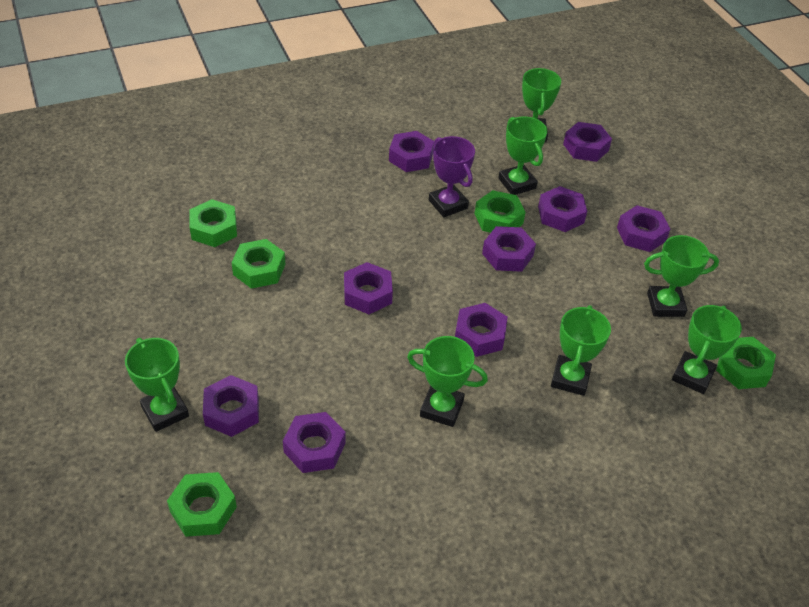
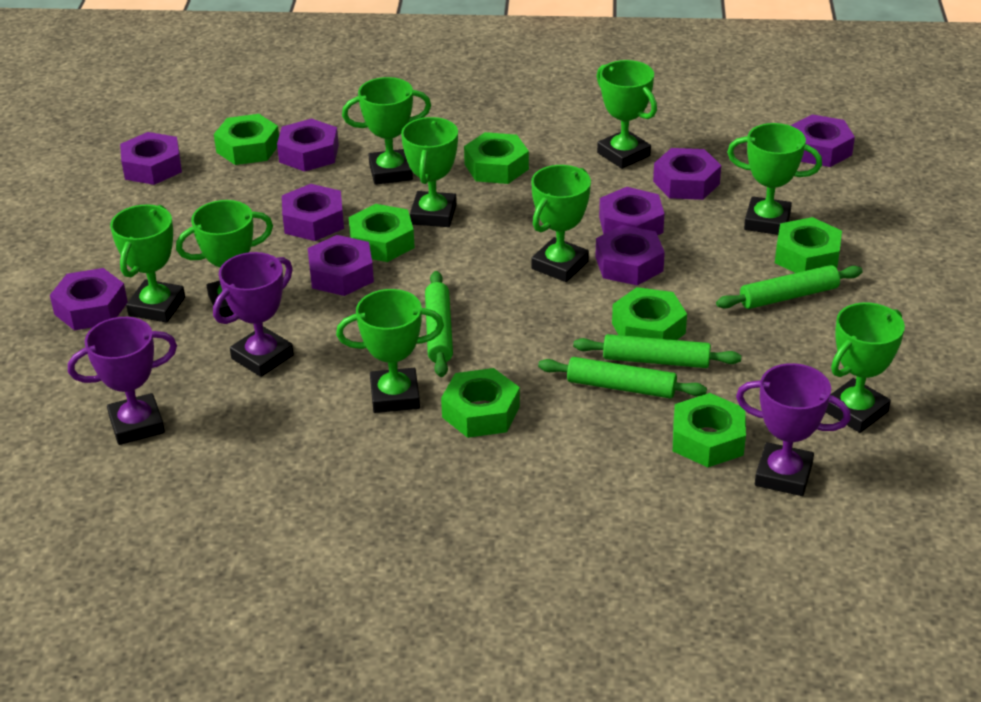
green nut: 5 -> 7
green rolling pin: 0 -> 4
green trophy: 7 -> 9
purple trophy: 1 -> 3

